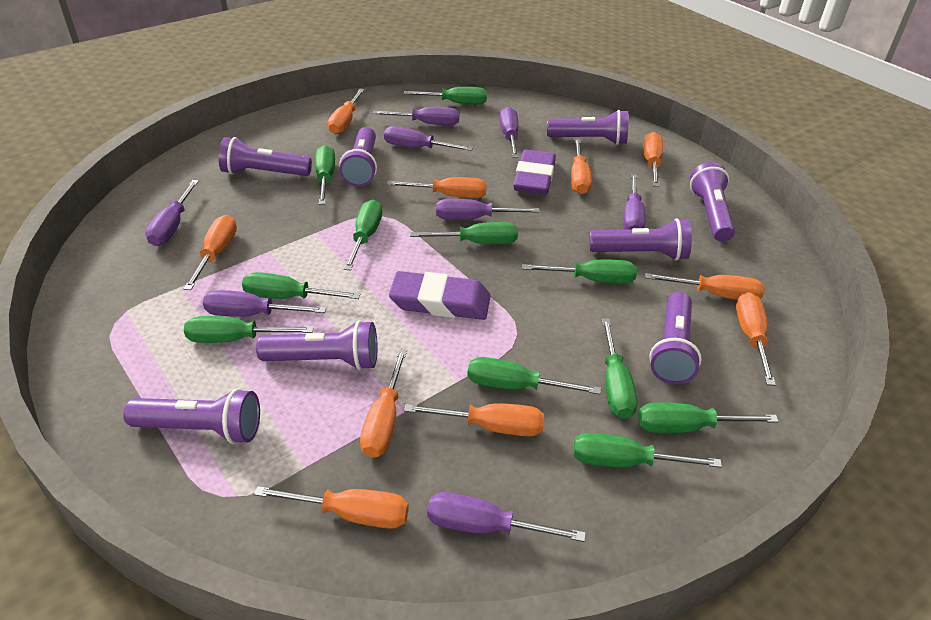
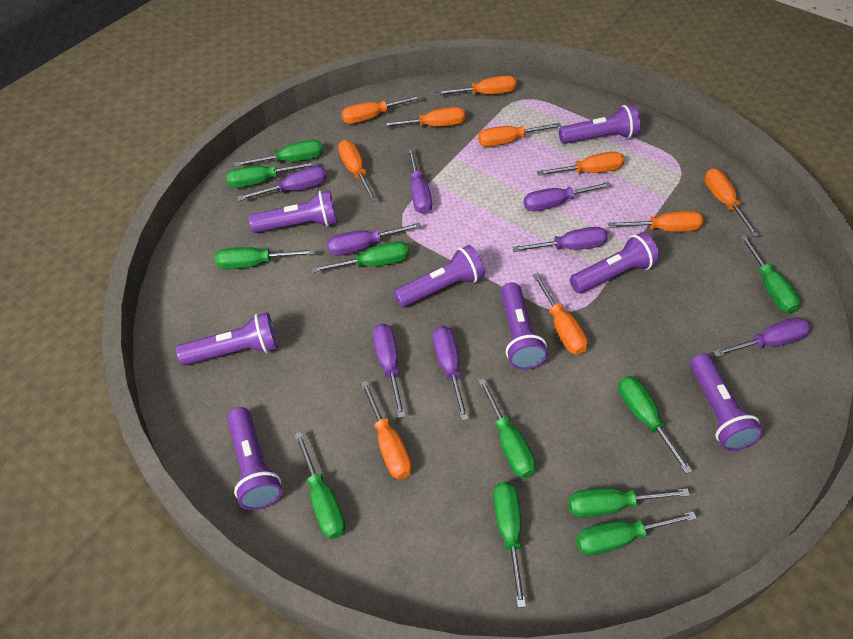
purple eraser: 2 -> 0

